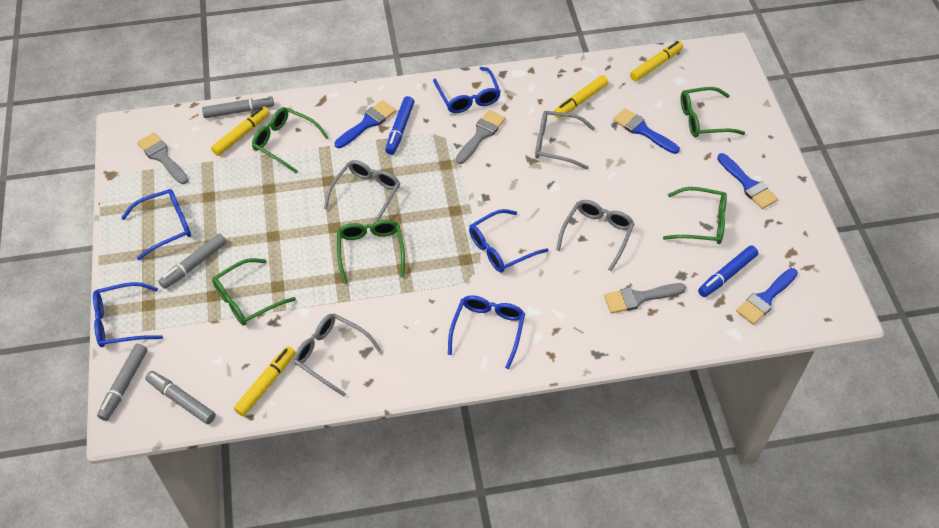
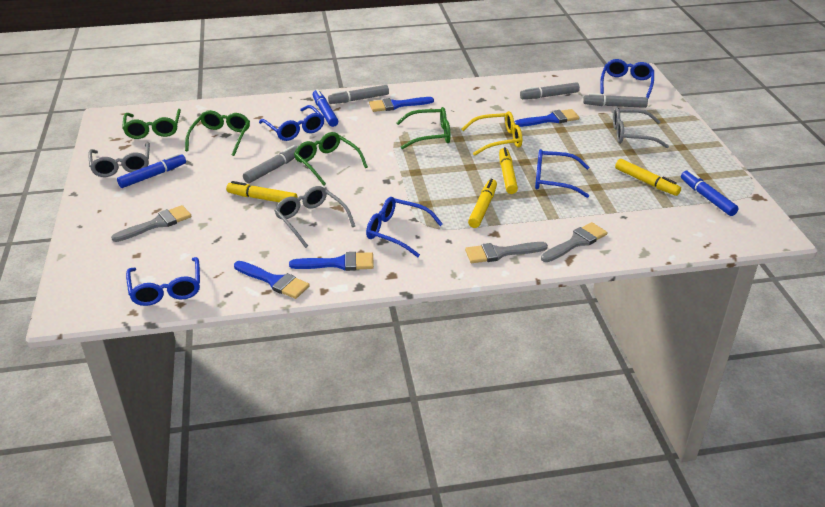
blue marker: 2 -> 3
green glasses: 5 -> 4
grey glasses: 4 -> 3
yellow glasses: 0 -> 1

